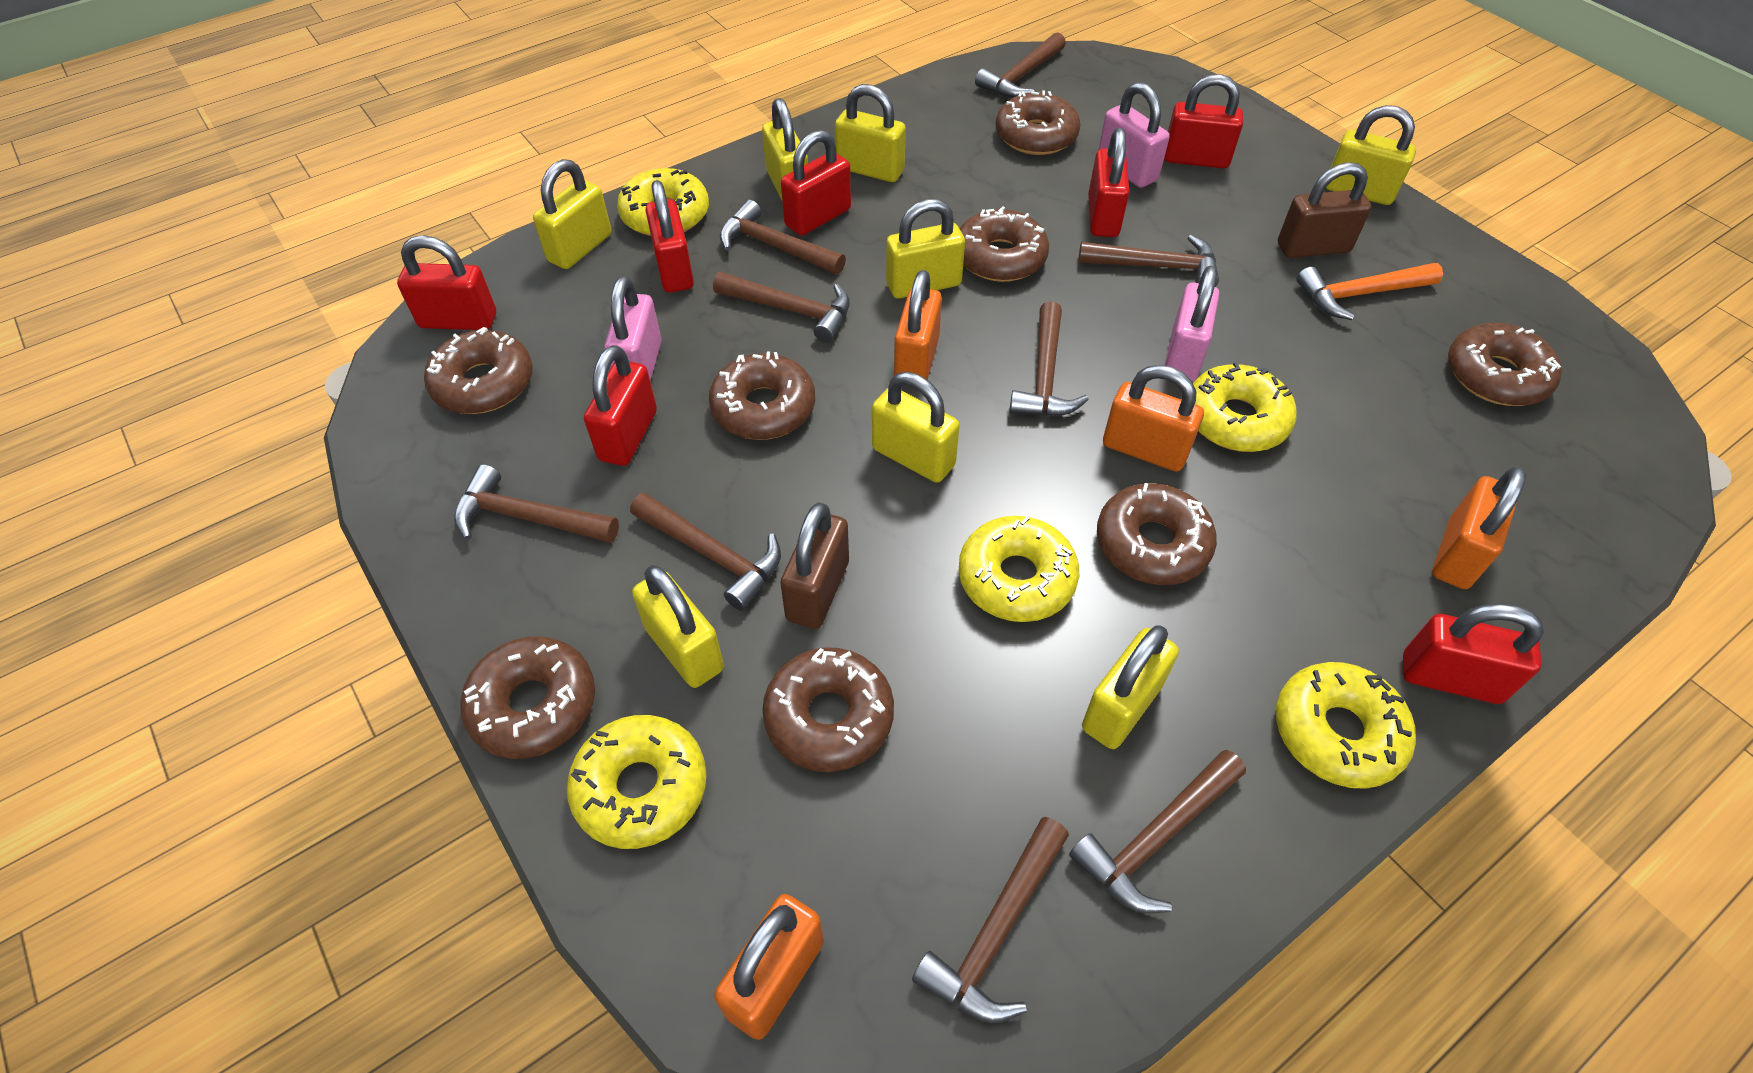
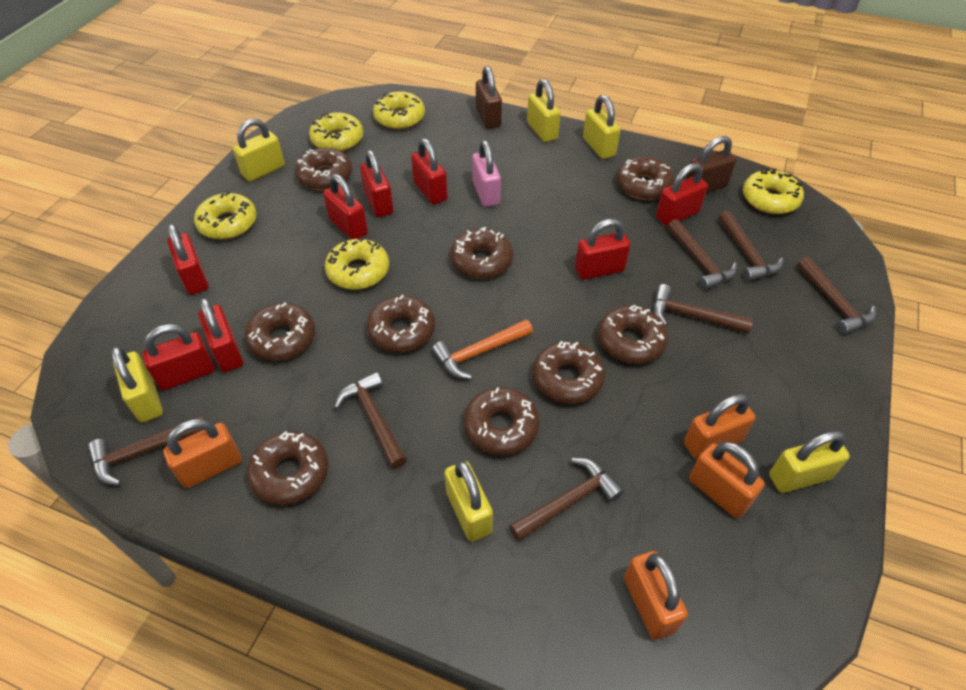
brown donut: 8 -> 9
brown hammer: 9 -> 7
pink padlock: 3 -> 1
red padlock: 7 -> 8
yellow padlock: 8 -> 6

